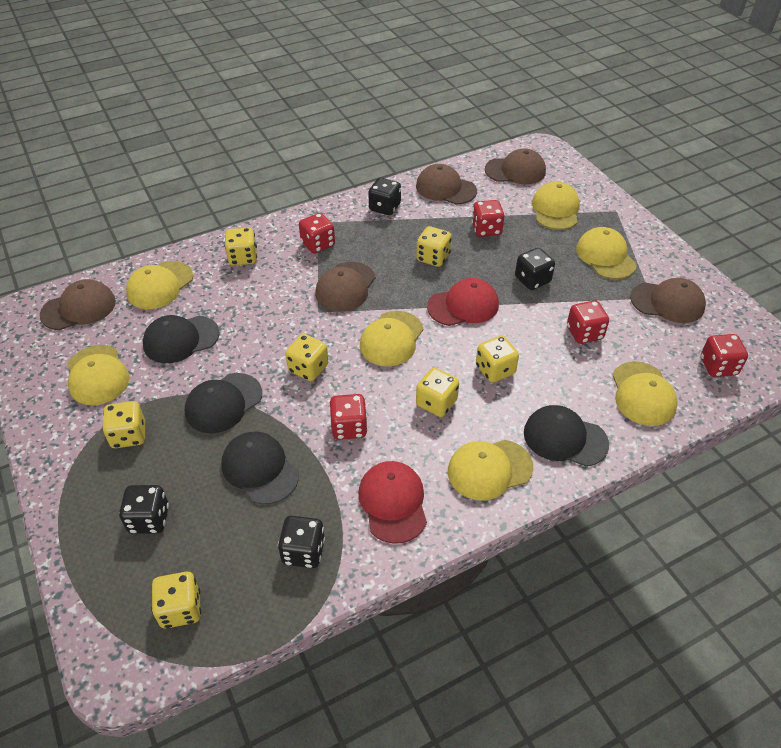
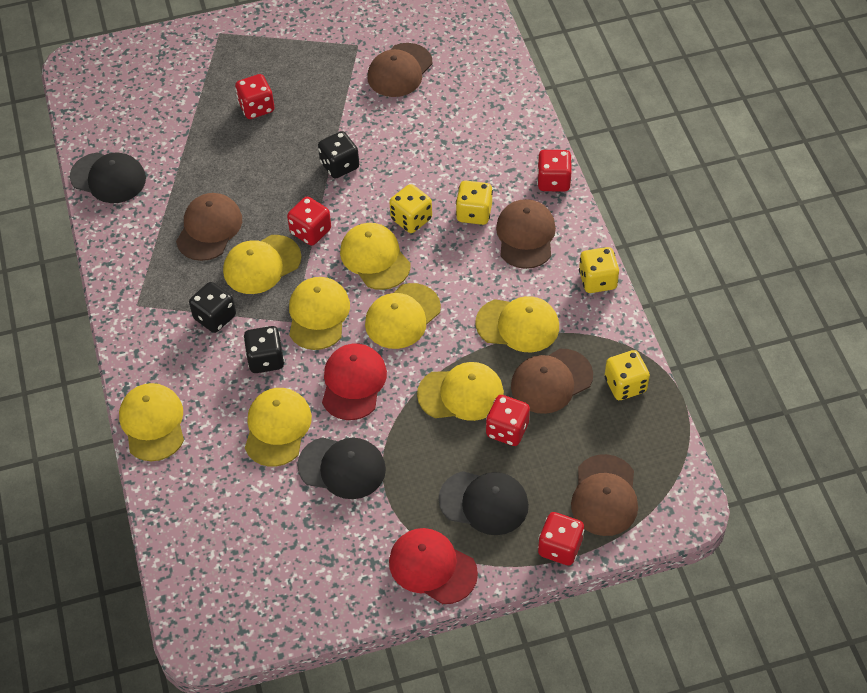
black cap: 4 -> 3
black dice: 4 -> 3
yellow cap: 7 -> 8
yellow dice: 7 -> 4

